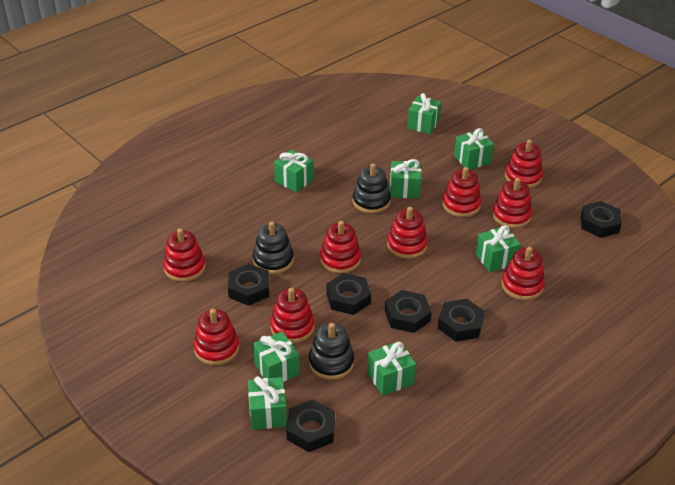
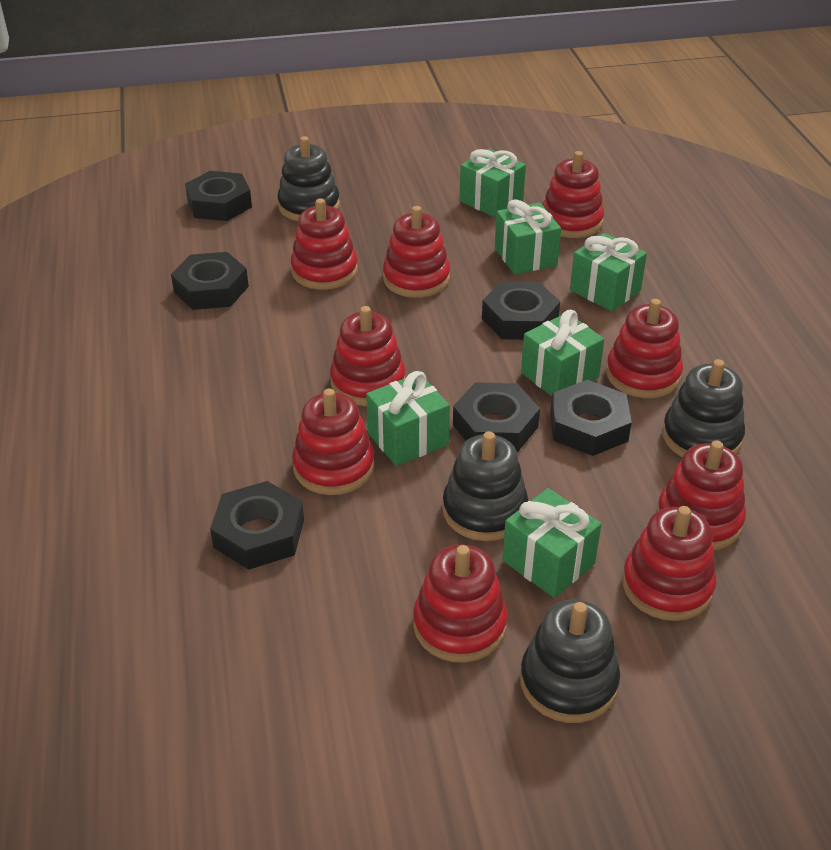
black stacking toy: 3 -> 4
green gift: 8 -> 6

